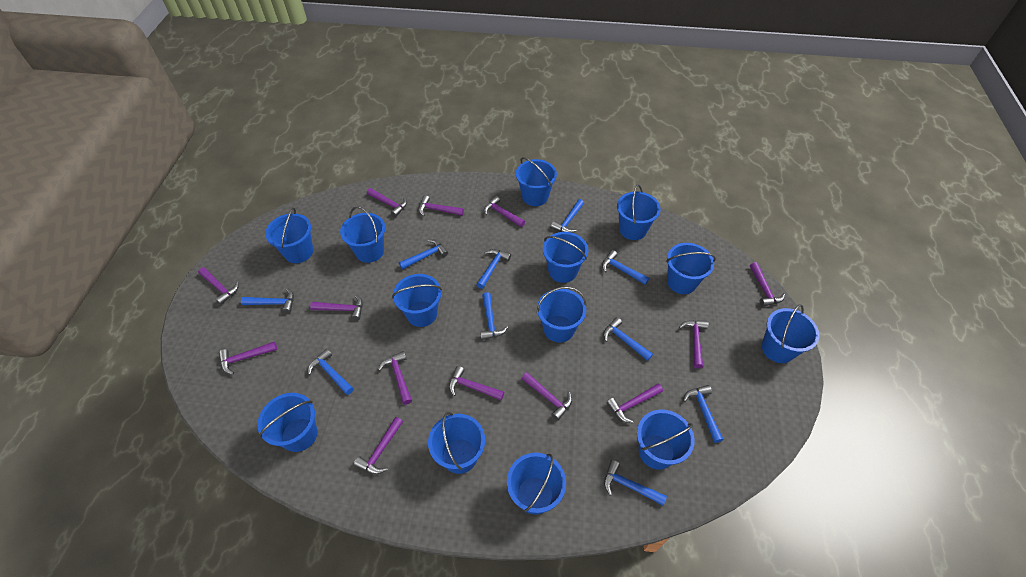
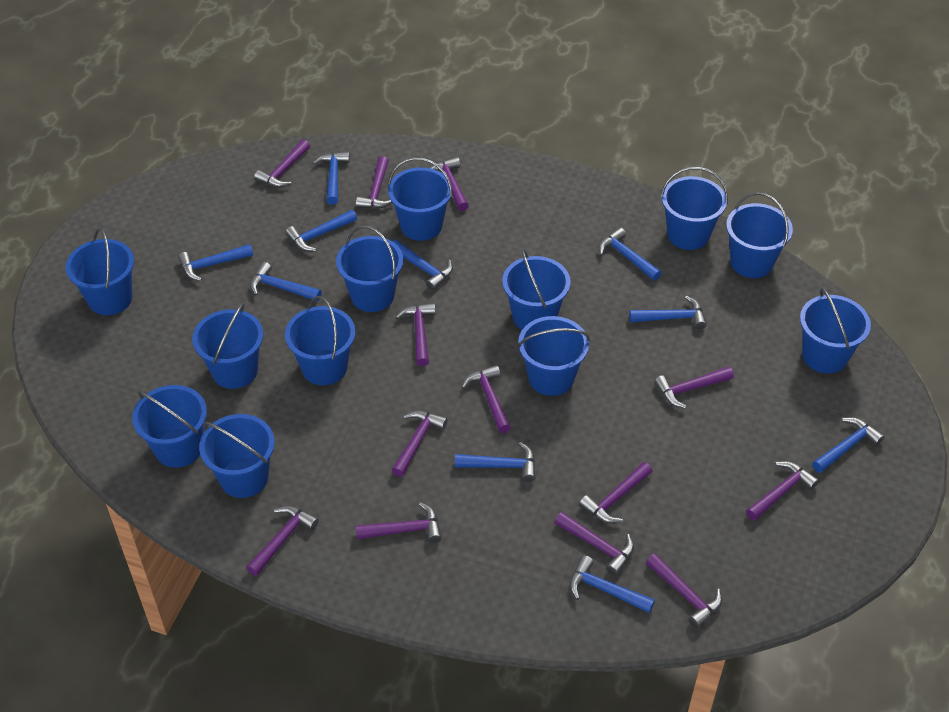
blue bucket: 13 -> 12

